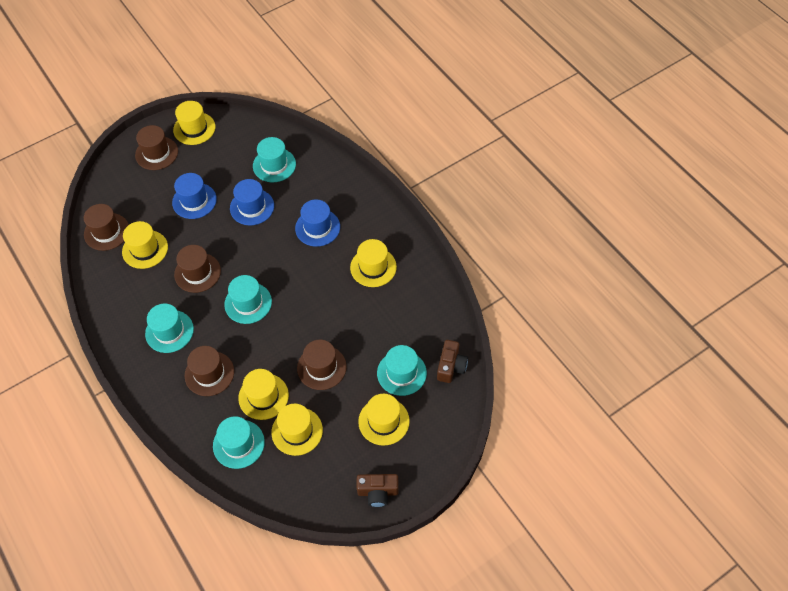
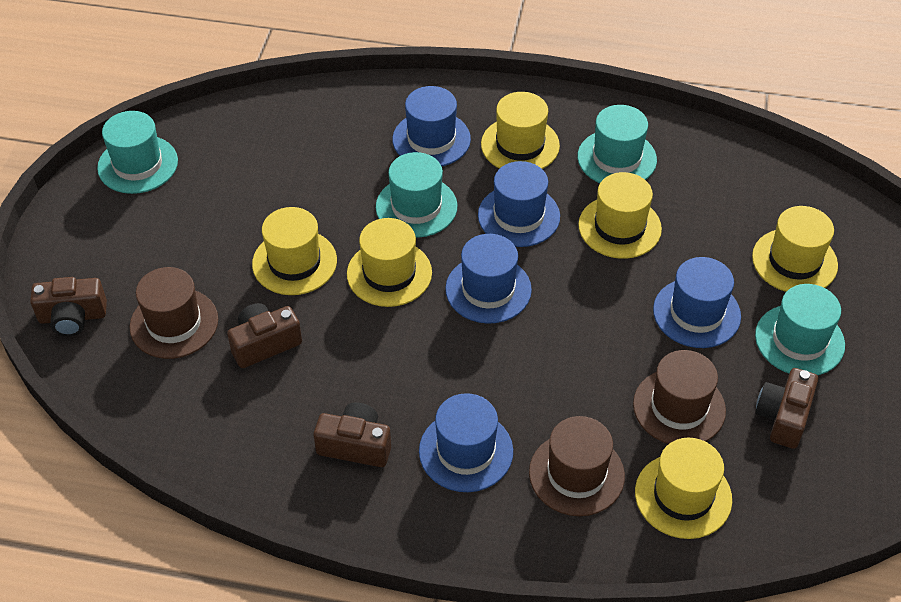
blue hat: 3 -> 5
brown camera: 2 -> 4
brown hat: 5 -> 3
turquoise hat: 5 -> 4

